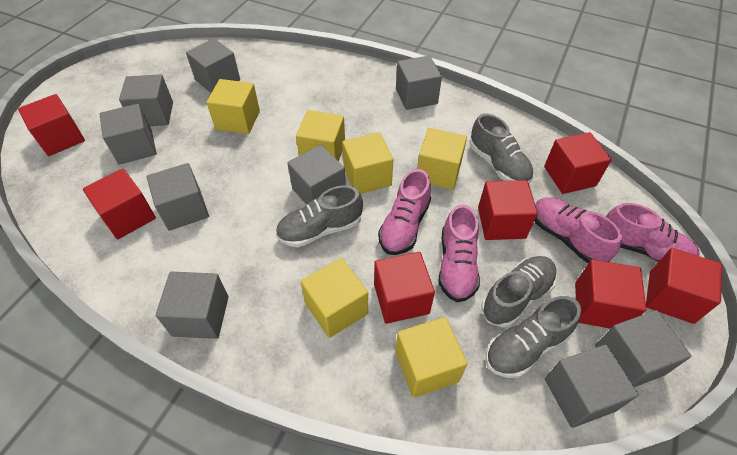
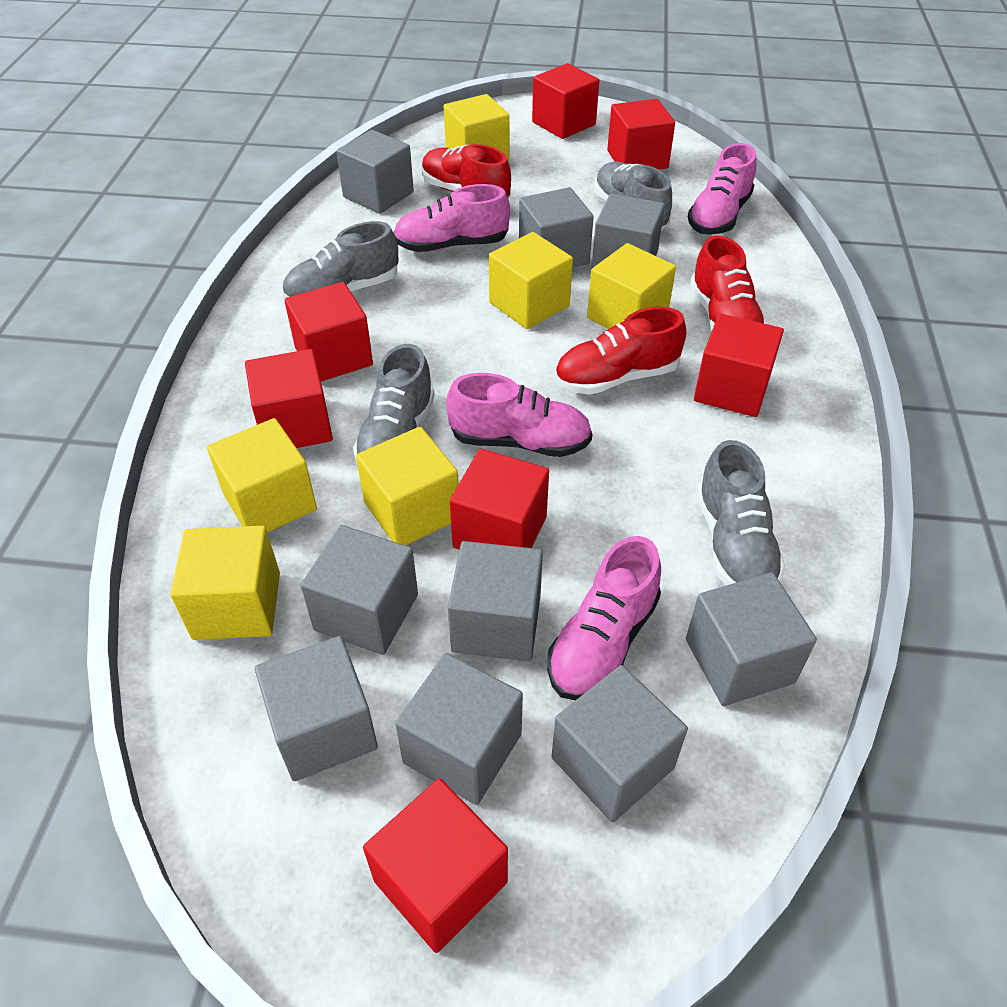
red shoe: 0 -> 3

